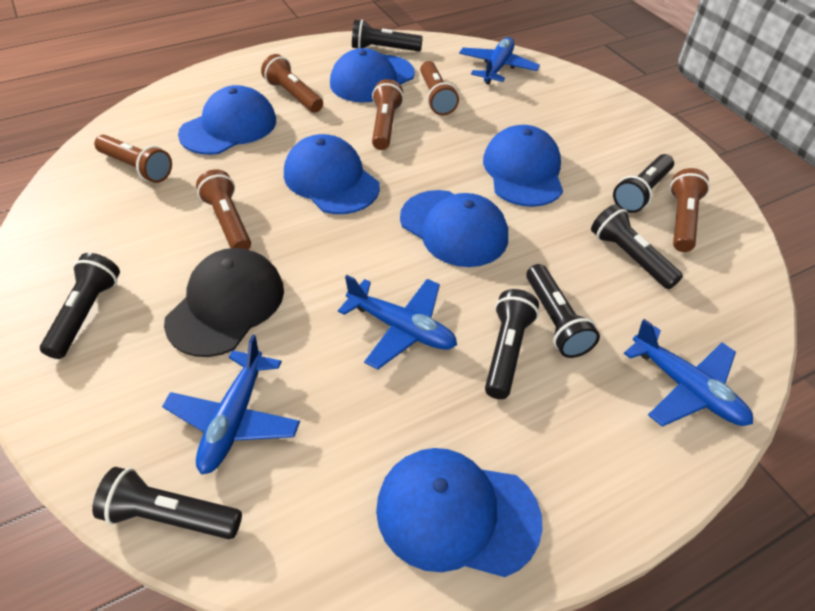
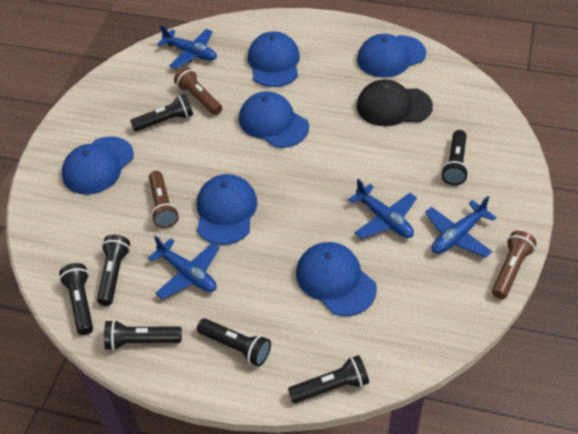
brown flashlight: 6 -> 3

